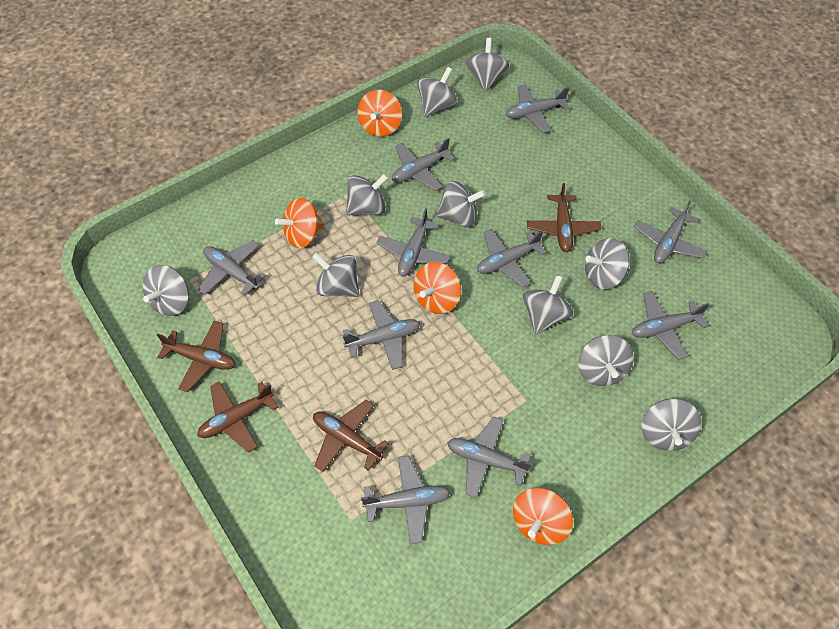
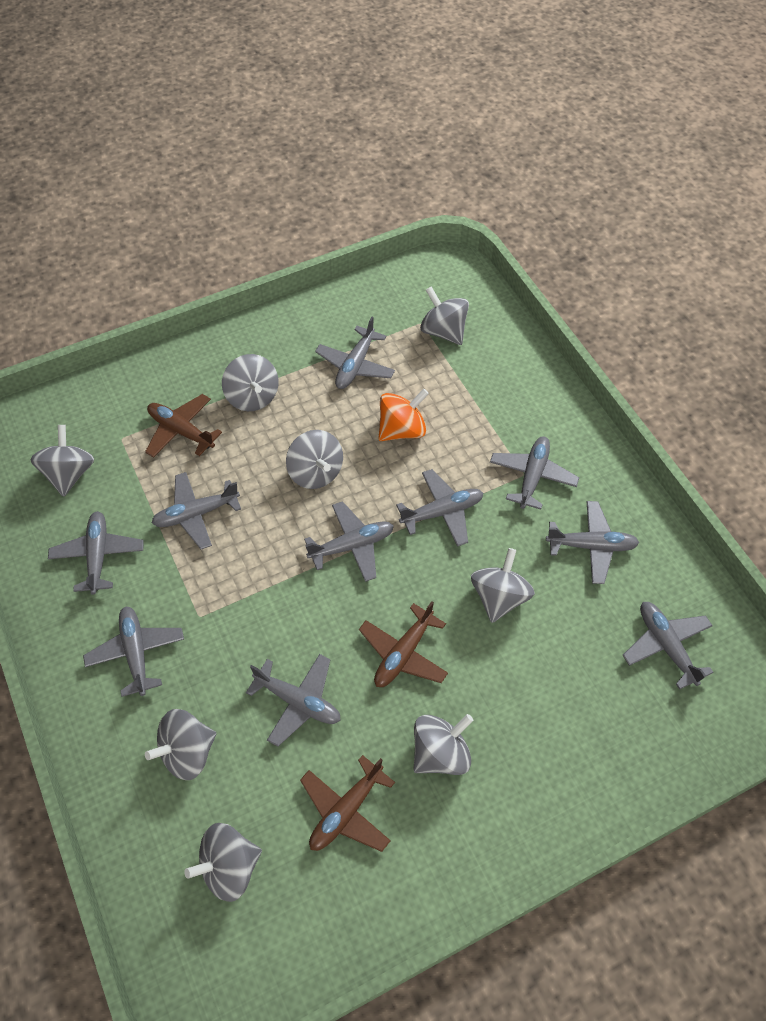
brown plane: 4 -> 3
grey spinning top: 10 -> 8
orange spinning top: 4 -> 1

